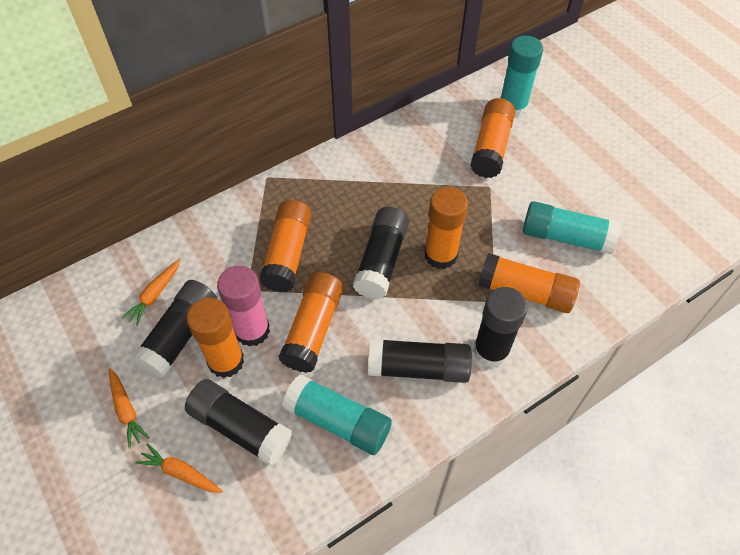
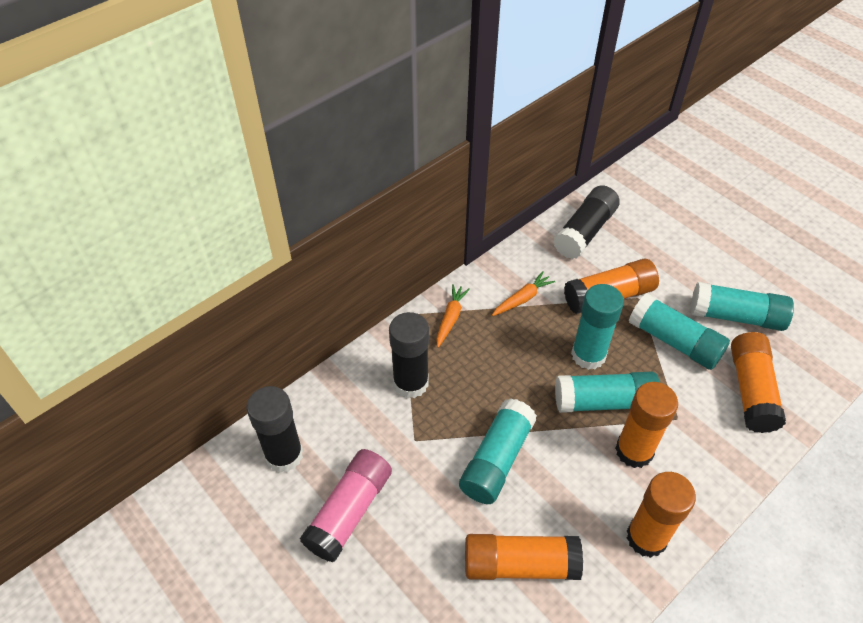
black glue stick: 5 -> 3
orange carrot: 3 -> 2
orange glue stick: 6 -> 5
turquoise glue stick: 3 -> 5

